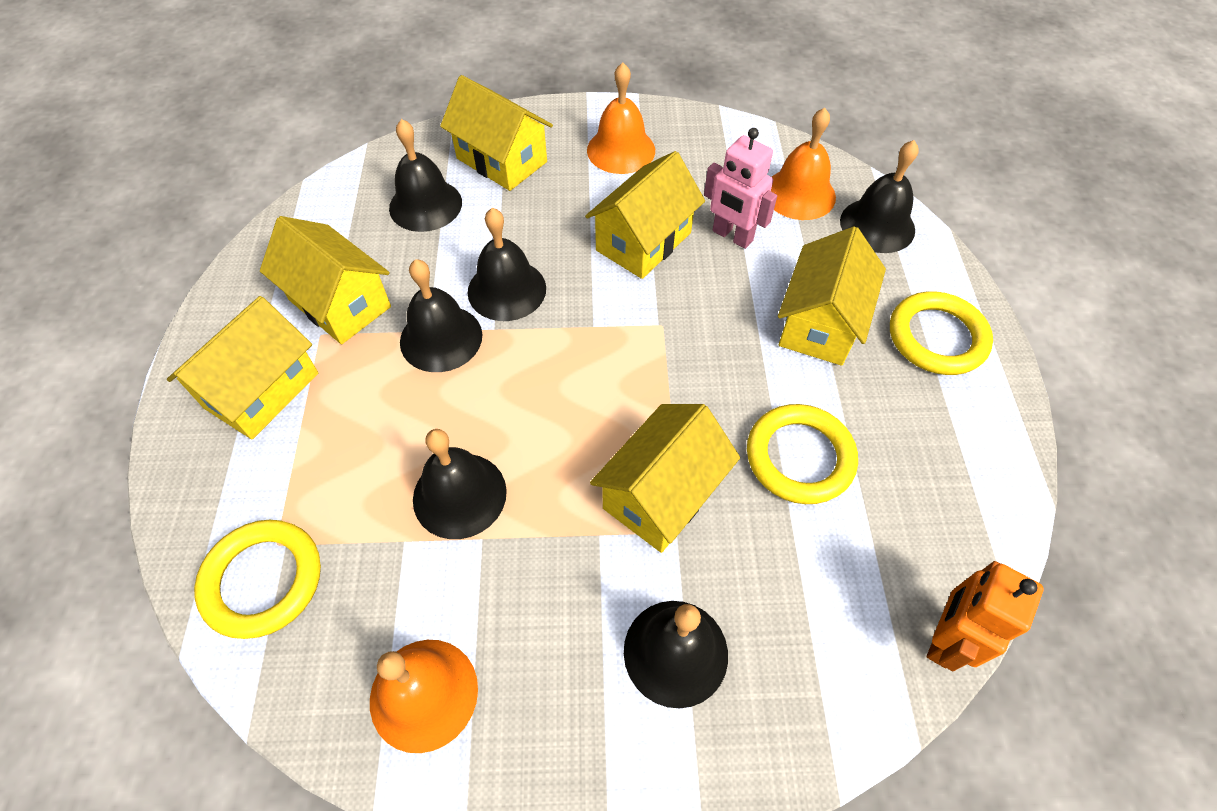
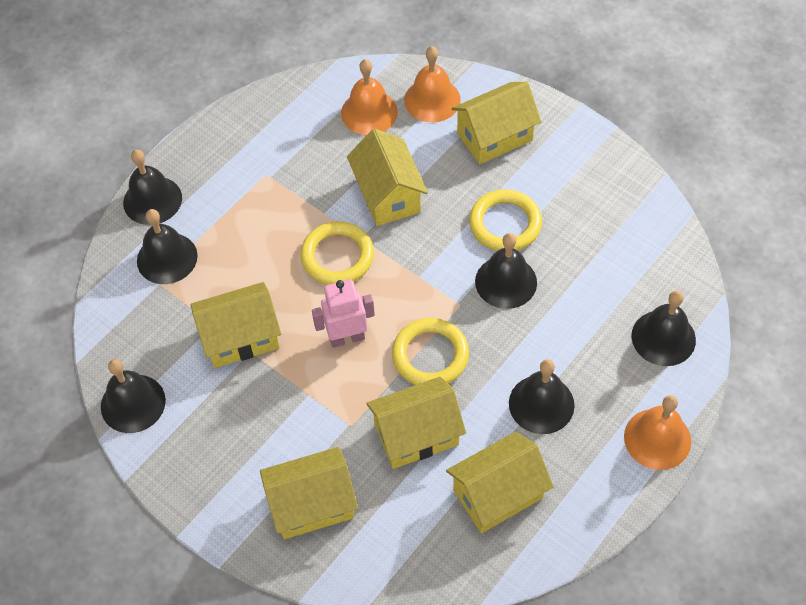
orange robot: 1 -> 0

